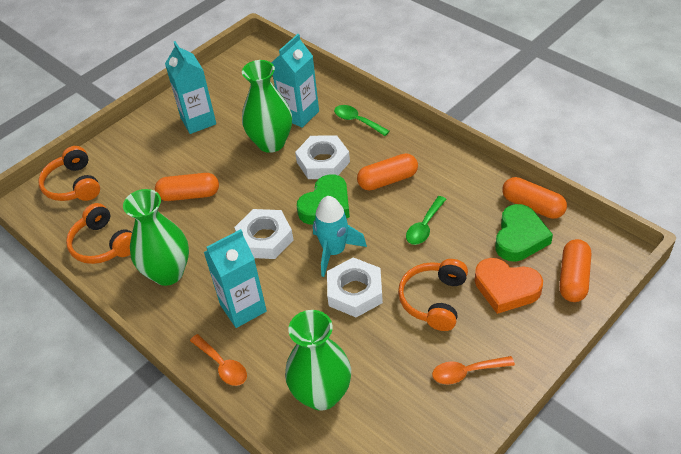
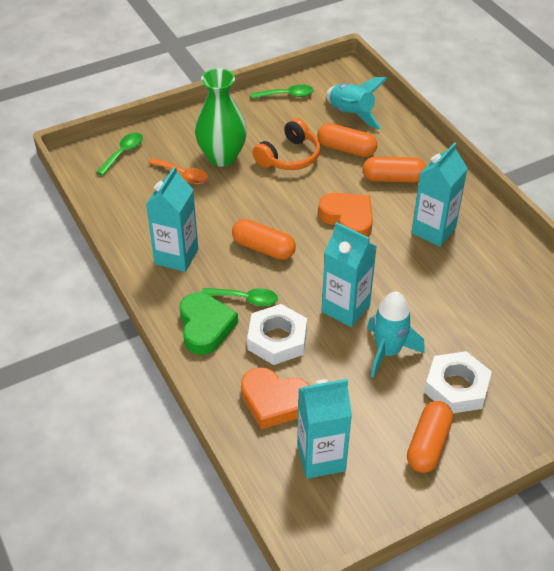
green heart: 2 -> 1
green spoon: 2 -> 3
green vase: 3 -> 1
orange headphones: 3 -> 1
orange heart: 1 -> 2
orange spoon: 2 -> 1
turquoise carton: 3 -> 4
turquoise rocket: 1 -> 2
white nut: 3 -> 2

